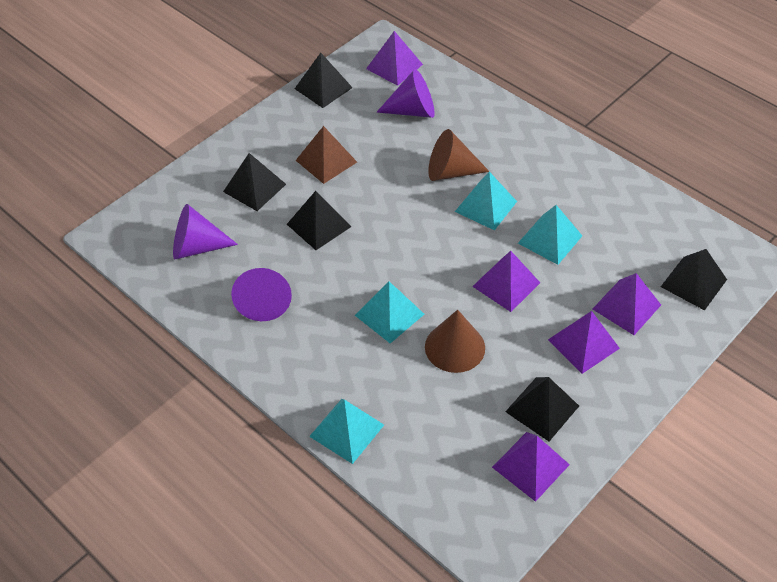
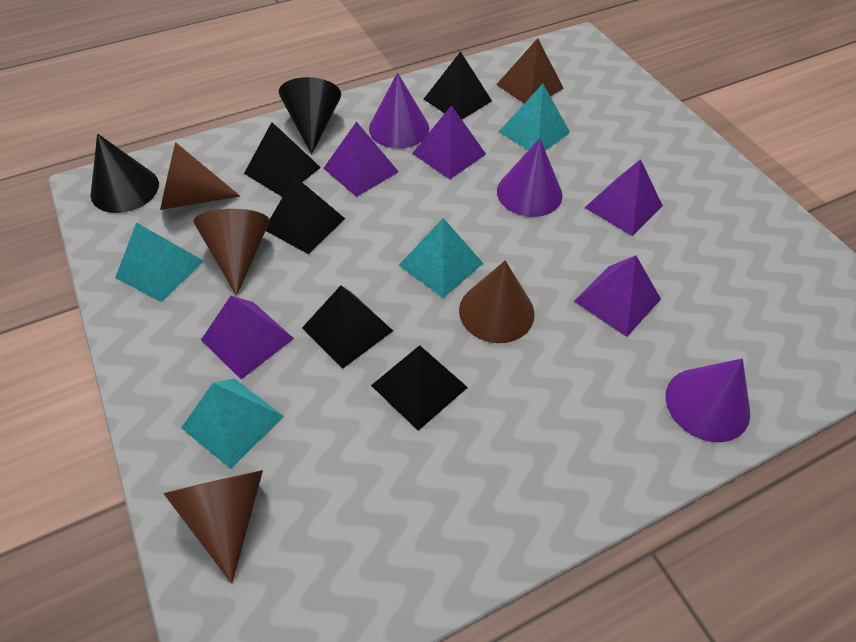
black cone: 0 -> 2
brown cone: 2 -> 4

